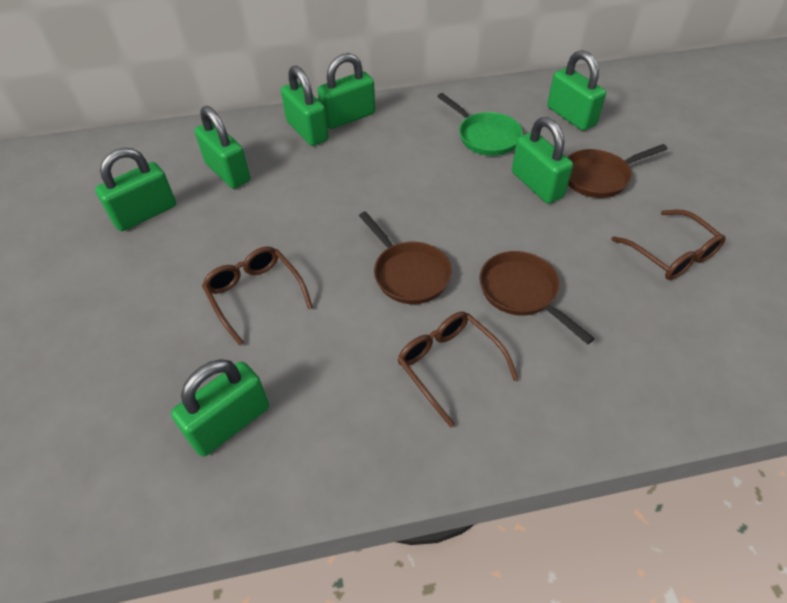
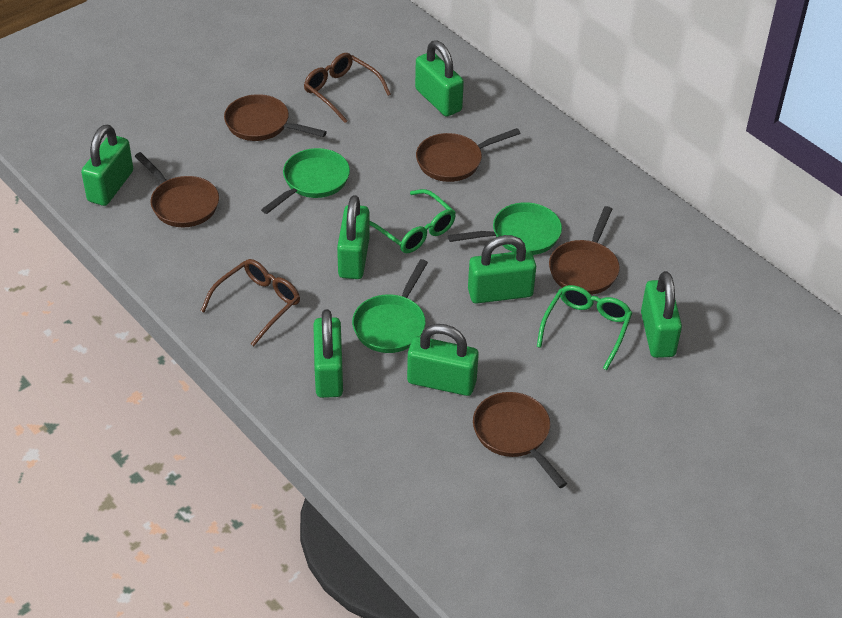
brown glasses: 3 -> 2
brown pan: 3 -> 5
green glasses: 0 -> 2
green pan: 1 -> 3

